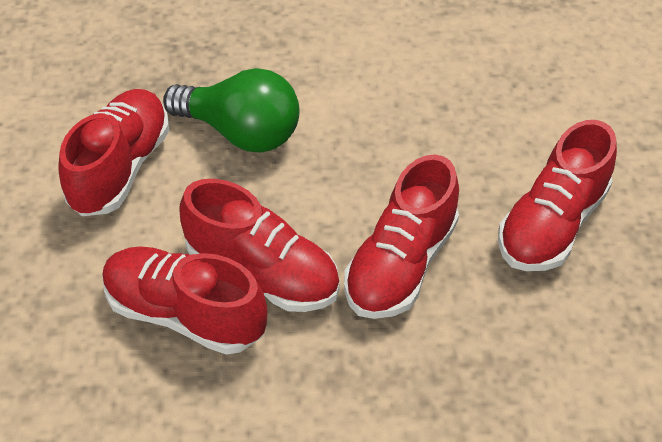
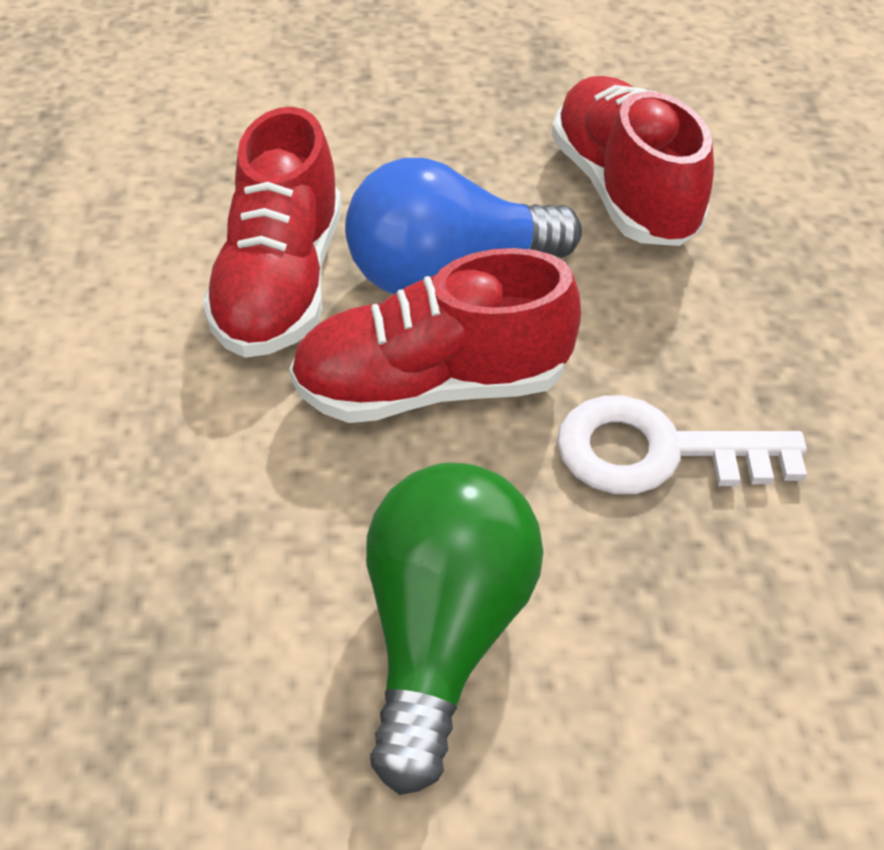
blue light bulb: 0 -> 1
red shoe: 5 -> 3
white key: 0 -> 1

